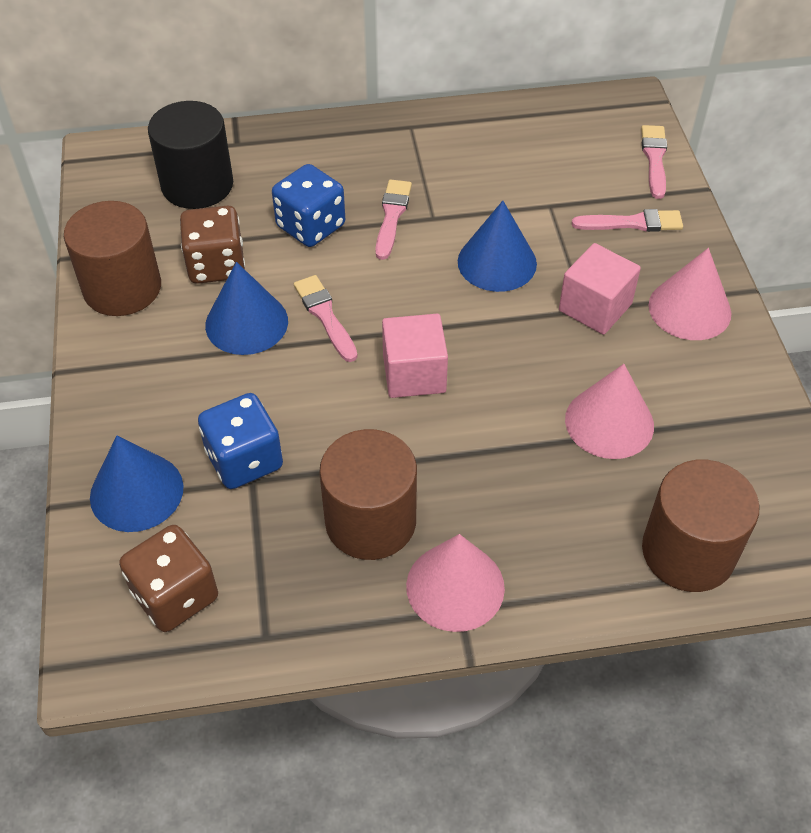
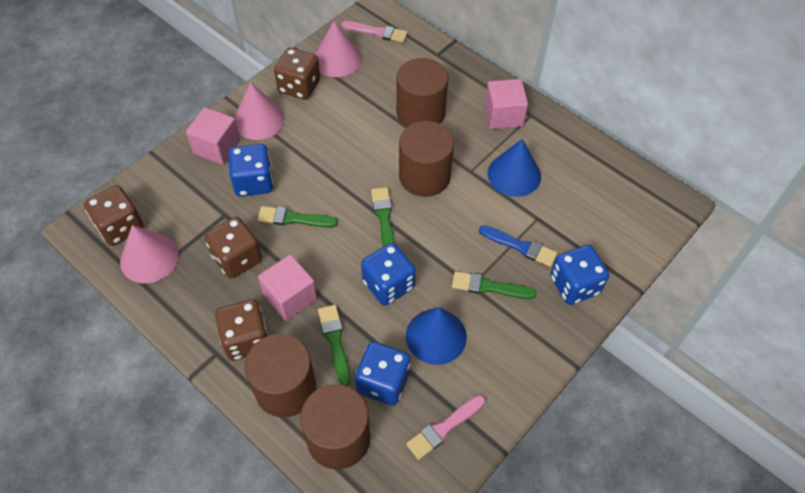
black cylinder: 1 -> 0
blue brush: 0 -> 1
blue cone: 3 -> 2
blue dice: 2 -> 4
brown cylinder: 3 -> 4
brown dice: 2 -> 4
green brush: 0 -> 4
pink brush: 4 -> 2
pink cube: 2 -> 3

